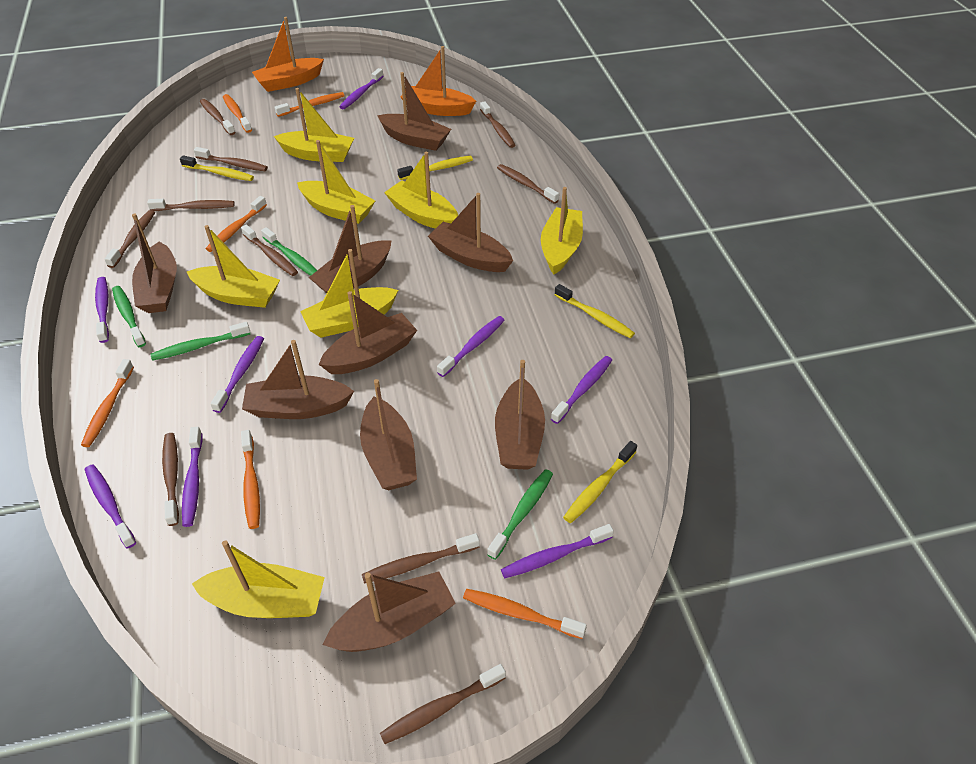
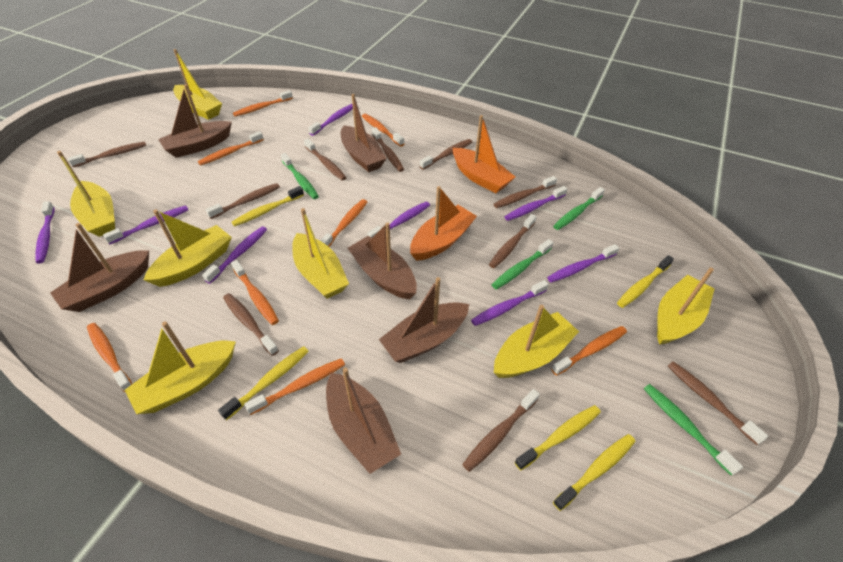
brown boat: 9 -> 6
orange toothbrush: 6 -> 8
yellow toothbrush: 4 -> 5

